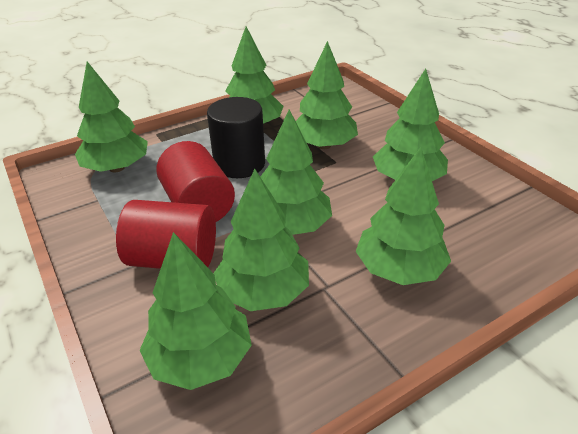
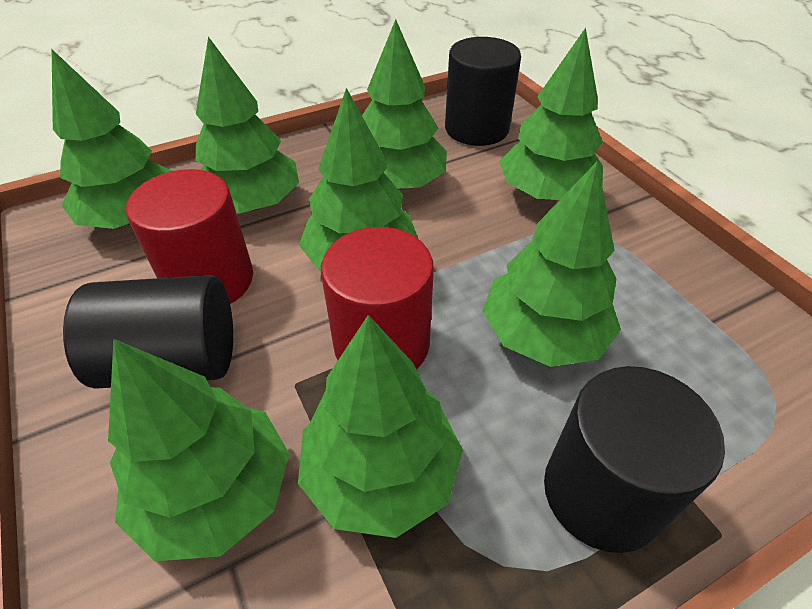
black cylinder: 1 -> 3

